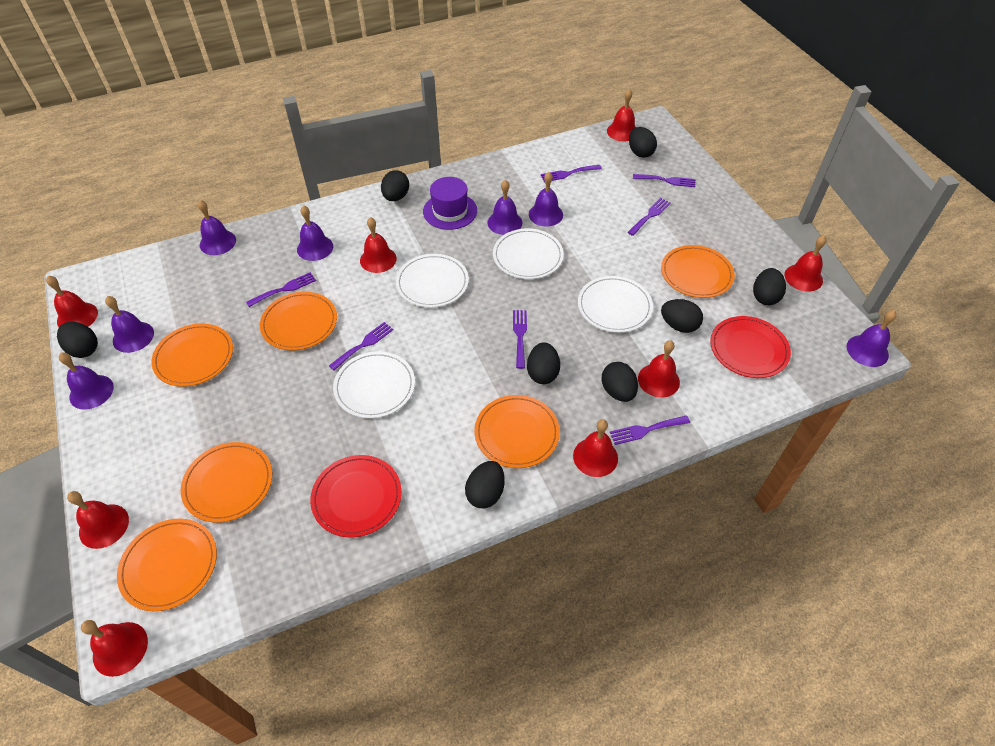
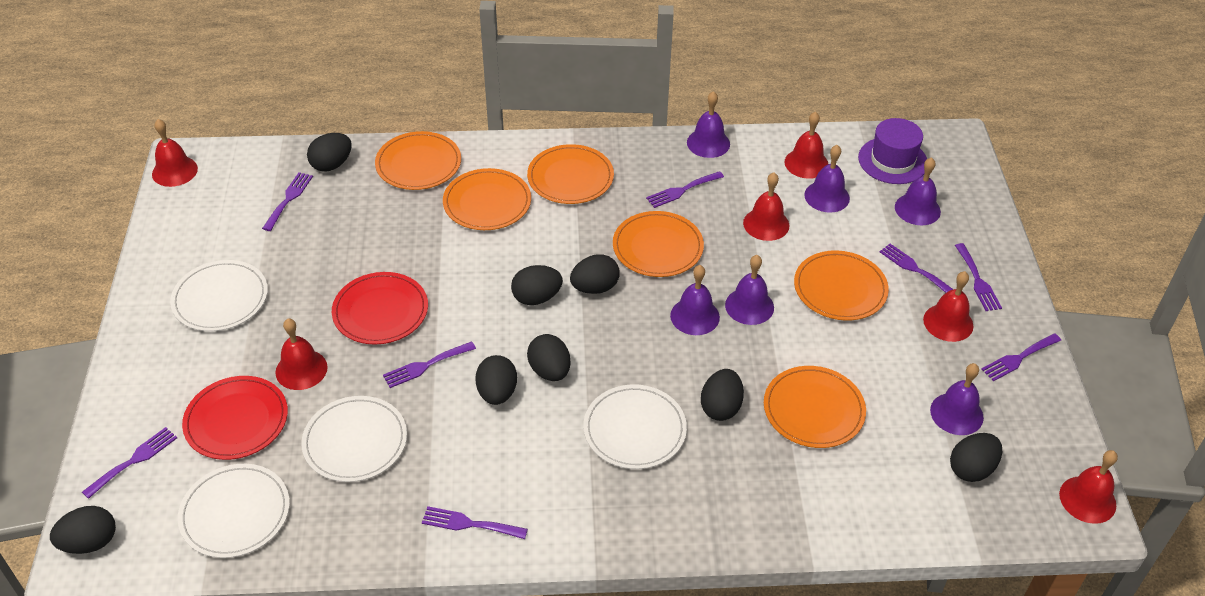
purple bell: 7 -> 6
purple fork: 7 -> 8
red bell: 8 -> 6

